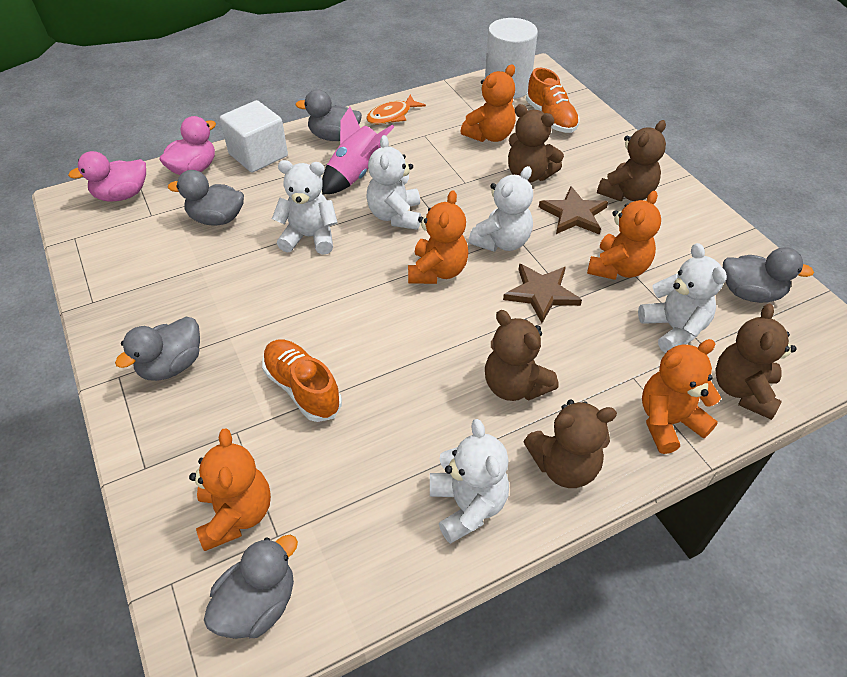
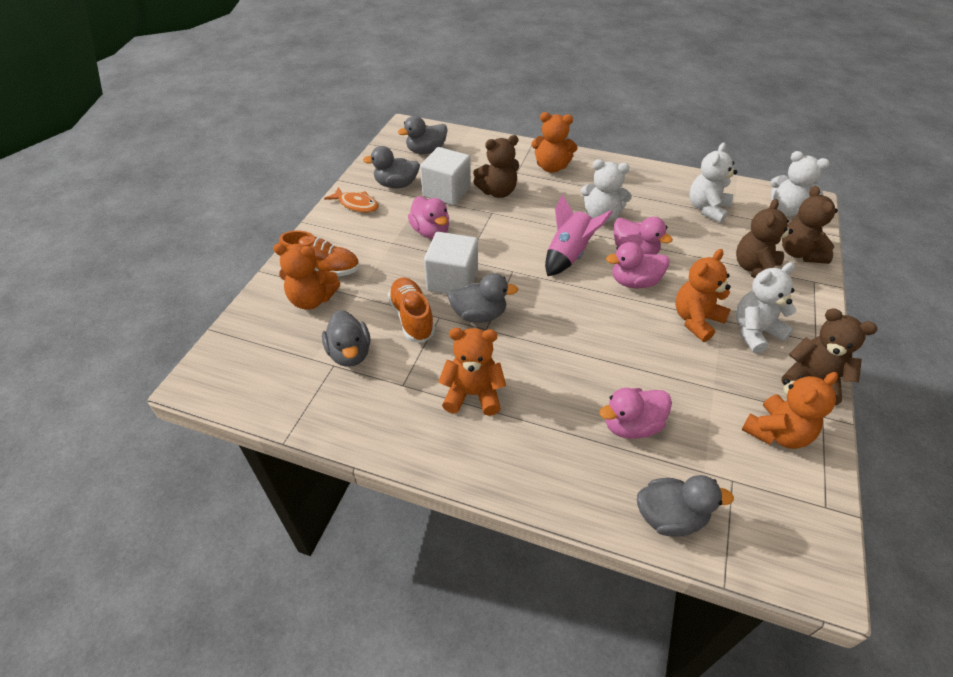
brown star: 2 -> 0
brown teddy bear: 5 -> 4
pink duck: 2 -> 4
white cube: 1 -> 2
white cylinder: 1 -> 0
white teddy bear: 5 -> 4

